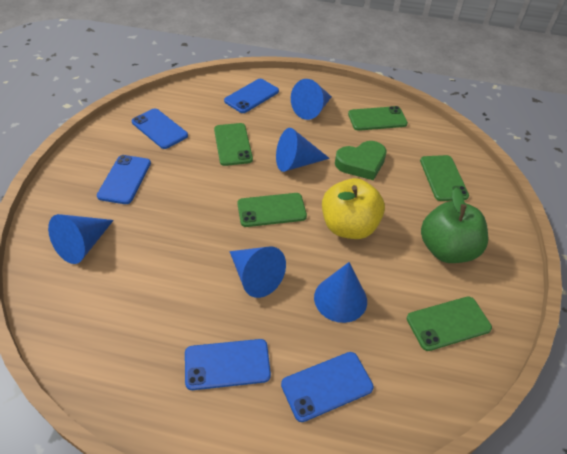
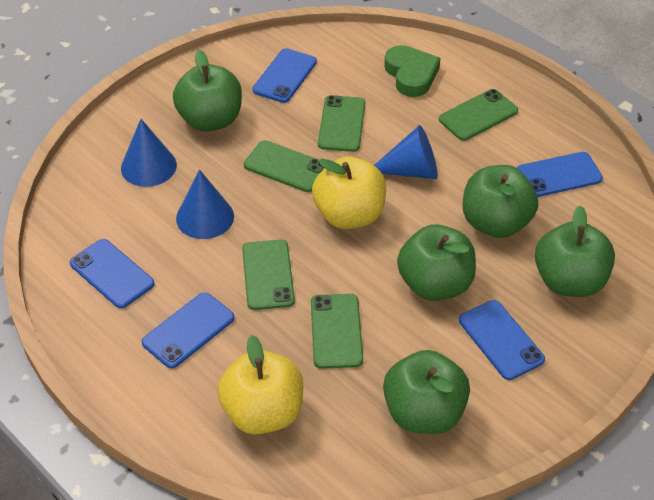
blue cone: 5 -> 3
green apple: 1 -> 5
yellow apple: 1 -> 2

